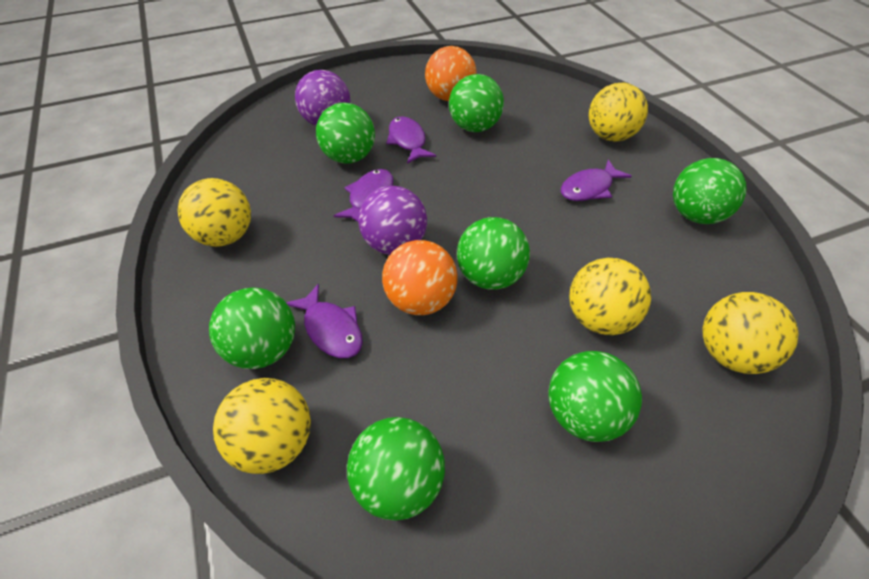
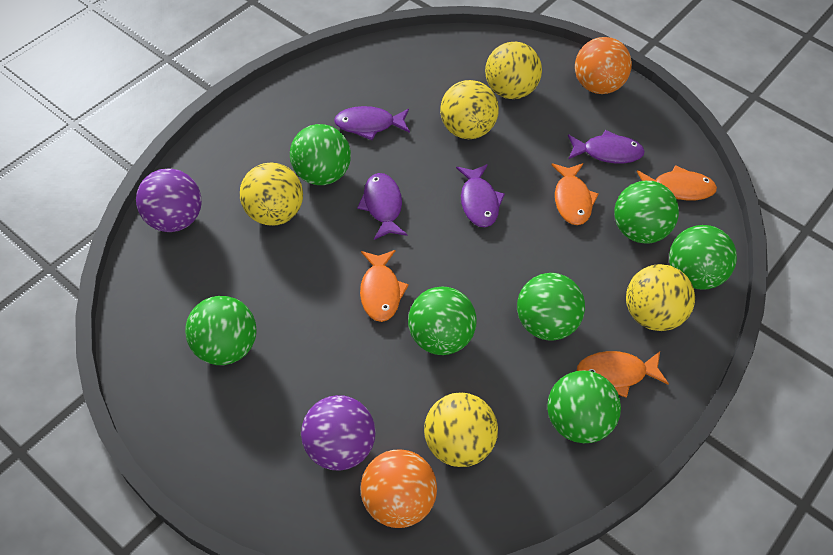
orange fish: 0 -> 4

